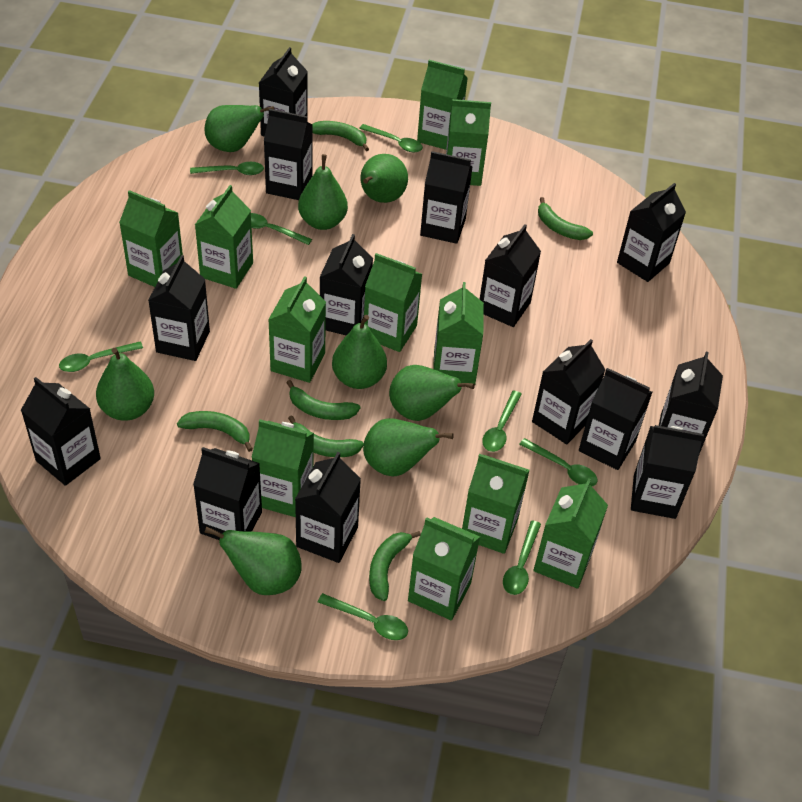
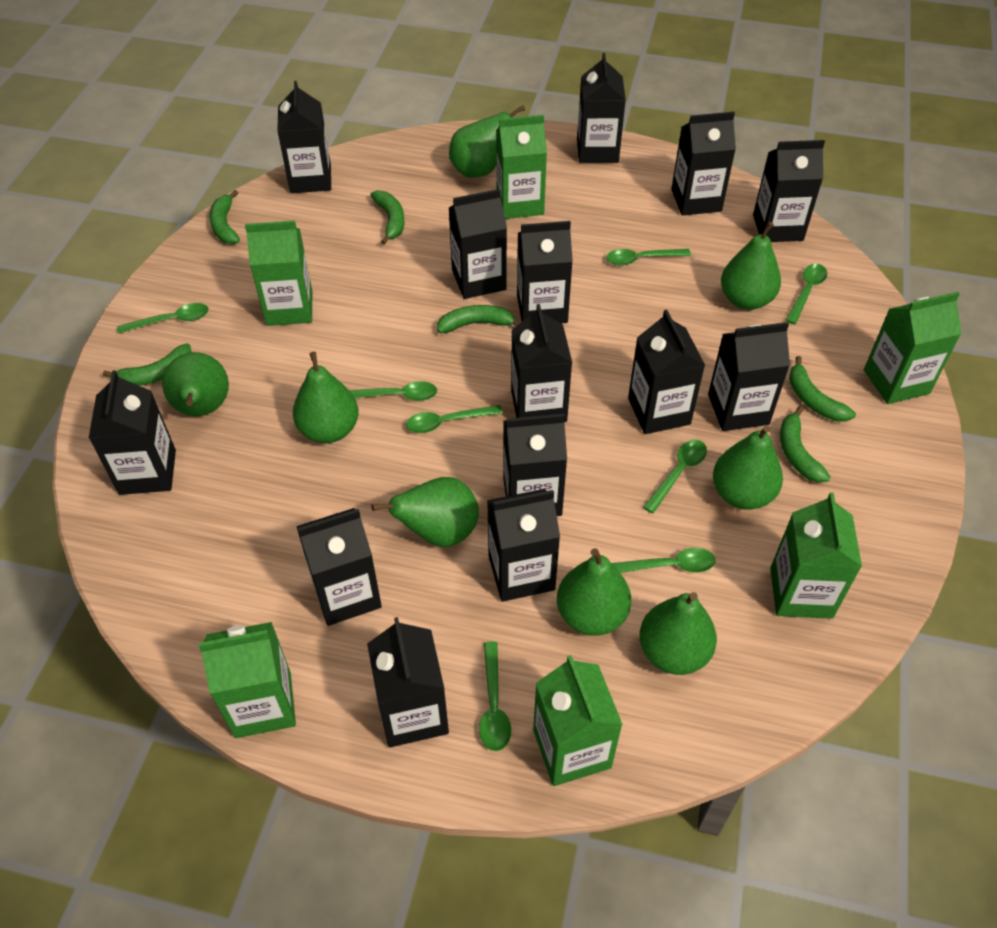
green carton: 11 -> 6

